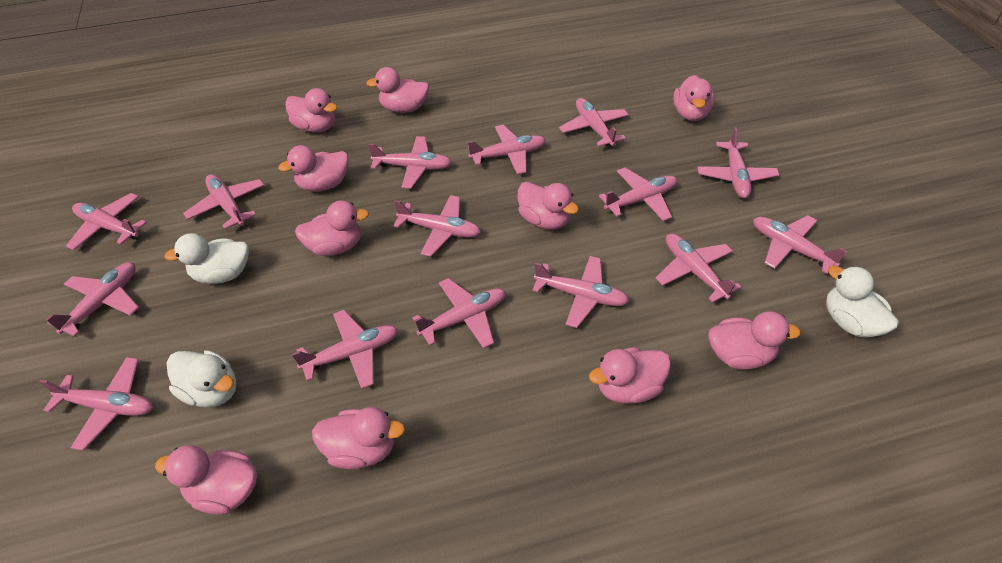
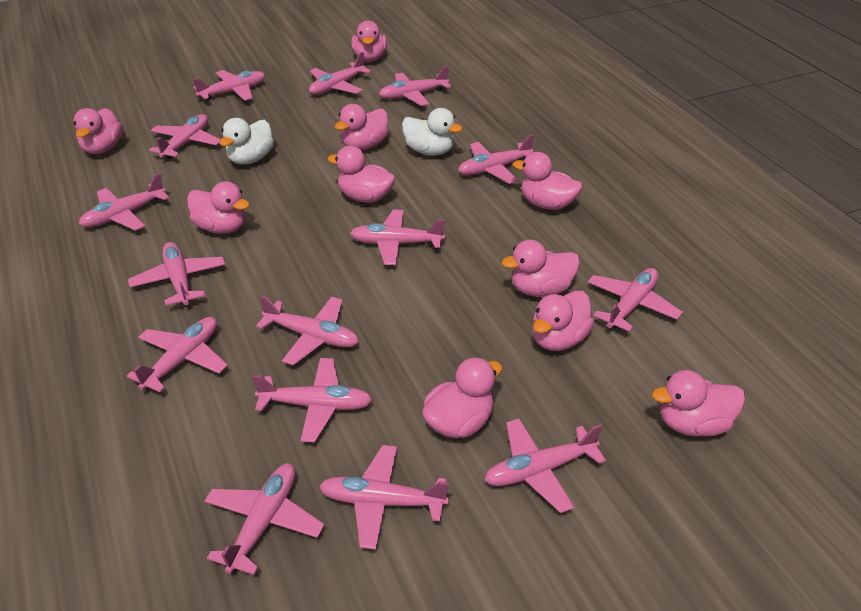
white duck: 3 -> 2

